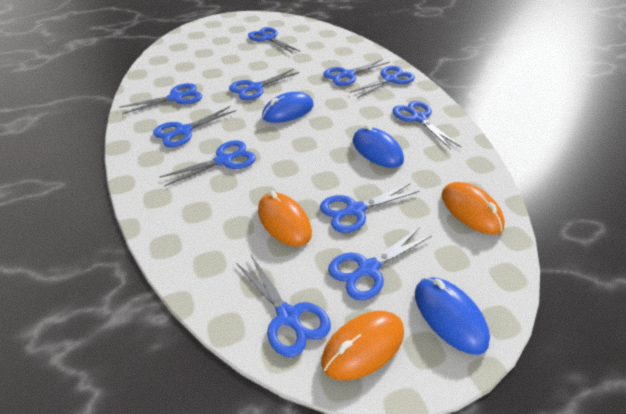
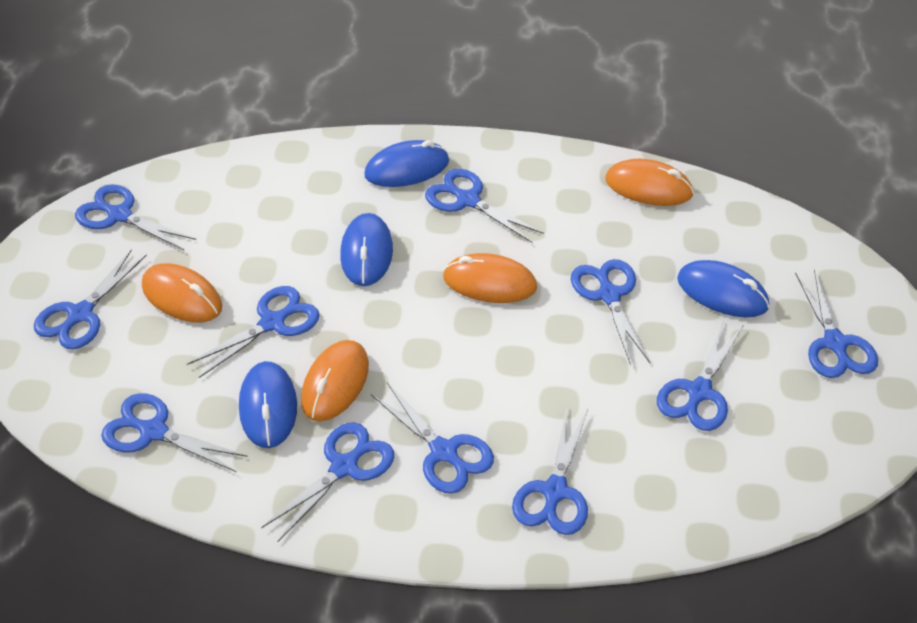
blue mouse: 3 -> 4
orange mouse: 3 -> 4

